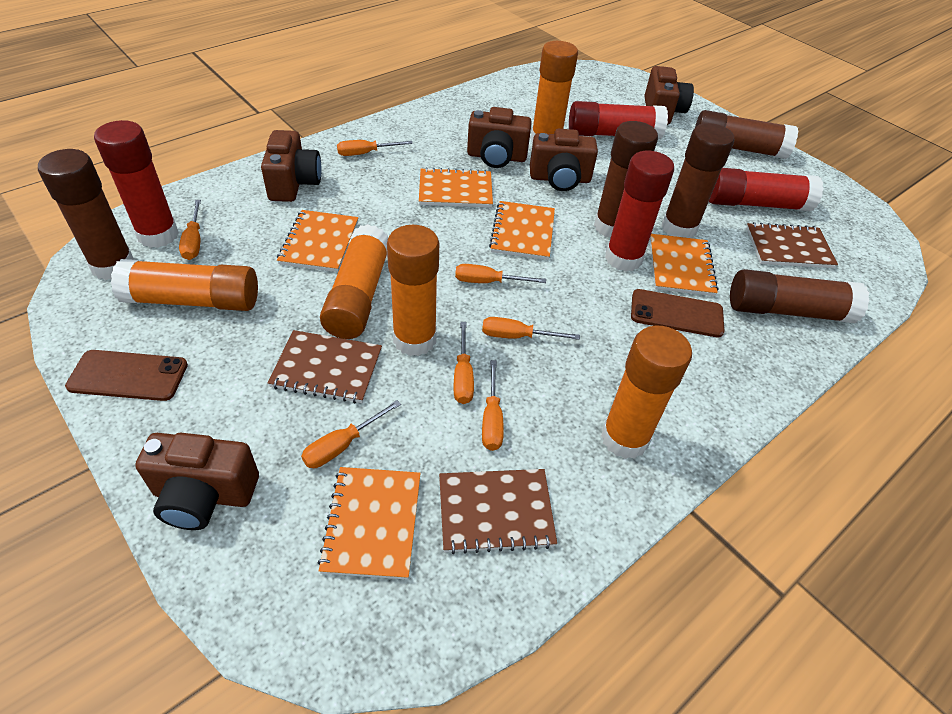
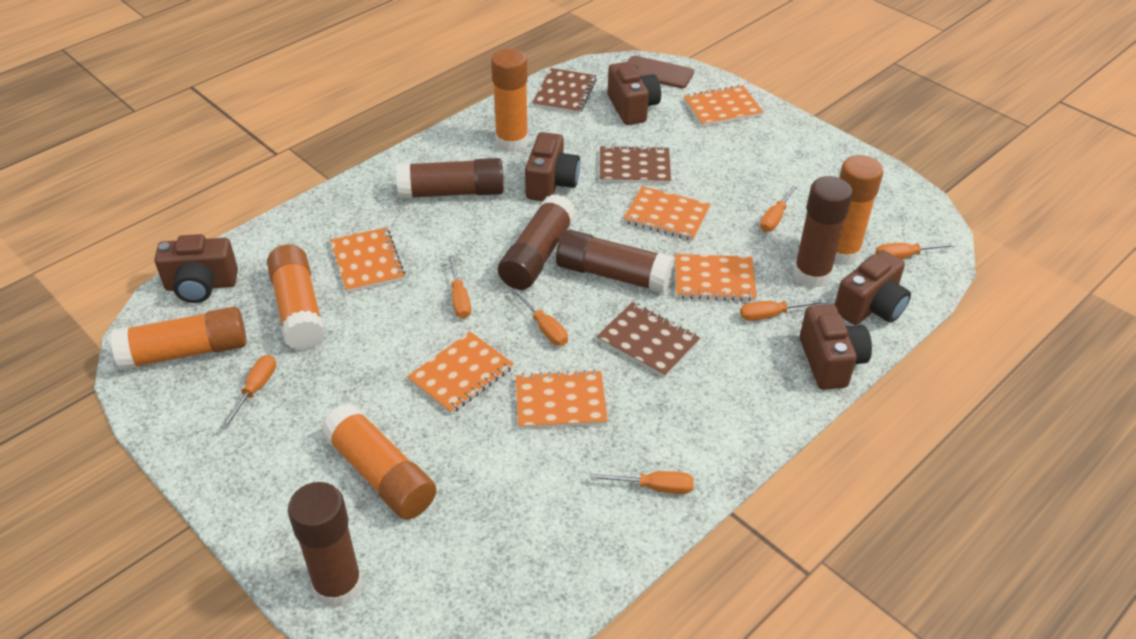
brown phone: 2 -> 1
orange notebook: 5 -> 6
red glue stick: 4 -> 0

